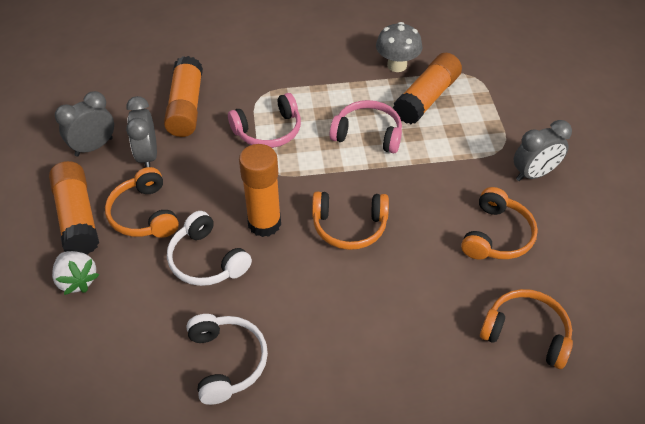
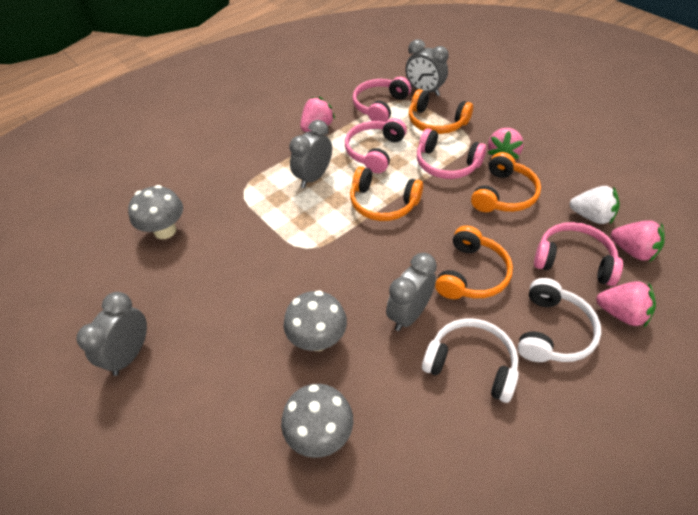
grey clock: 3 -> 4
grey mushroom: 1 -> 3
orange glue stick: 4 -> 0
pink headphones: 2 -> 4
pink strawberry: 0 -> 4

